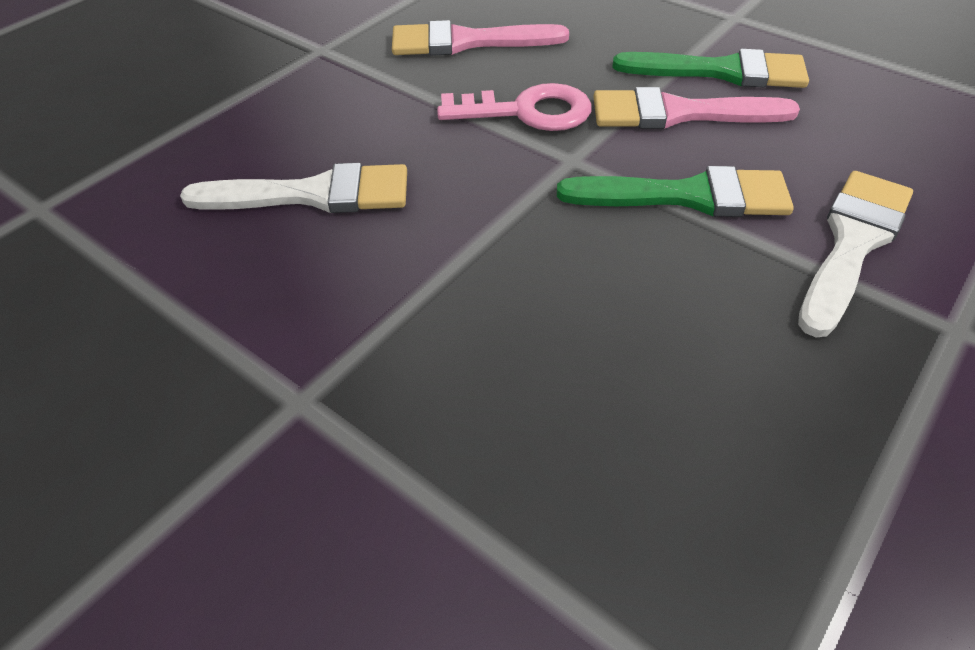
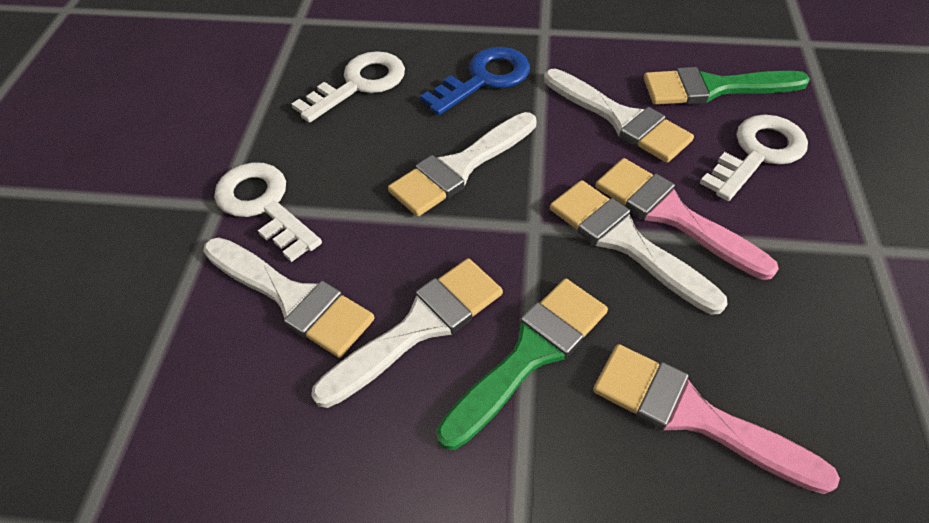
blue key: 0 -> 1
pink key: 1 -> 0
white brush: 2 -> 5
white key: 0 -> 3

